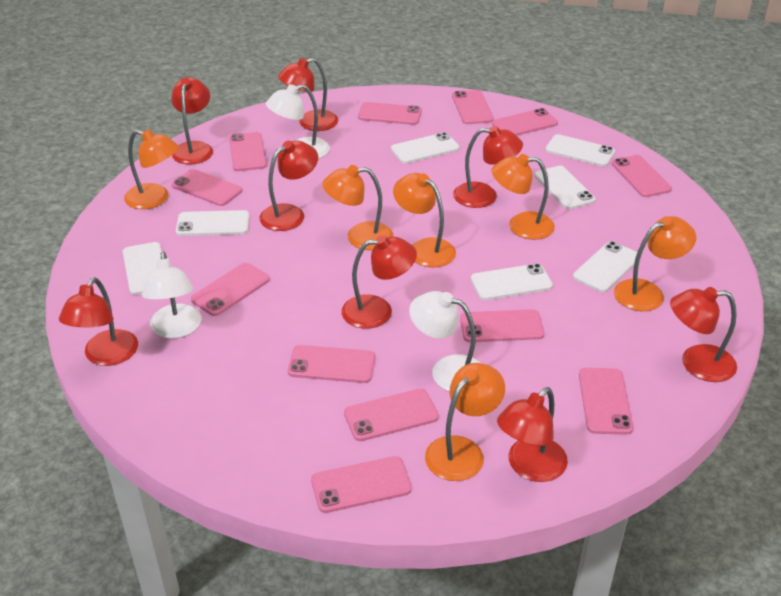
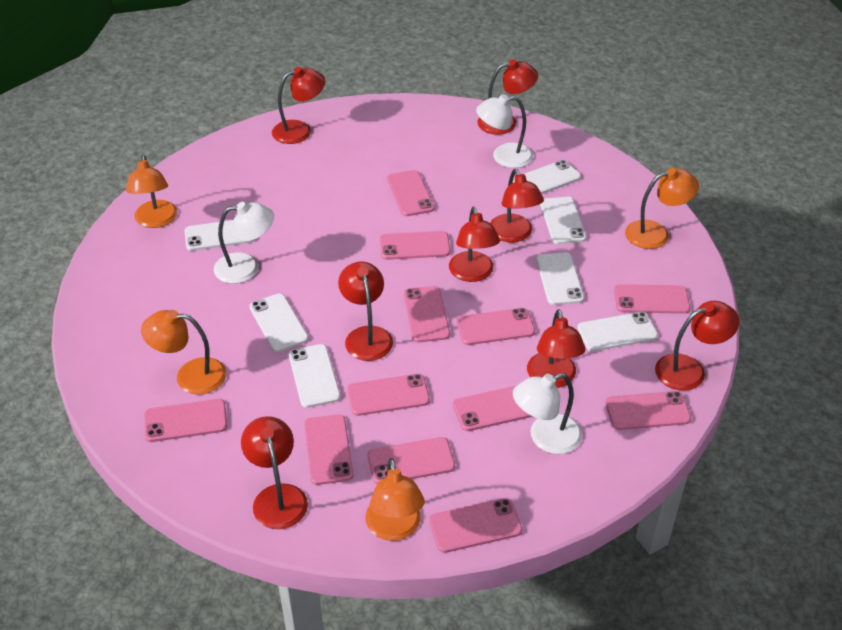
orange lamp: 6 -> 4

